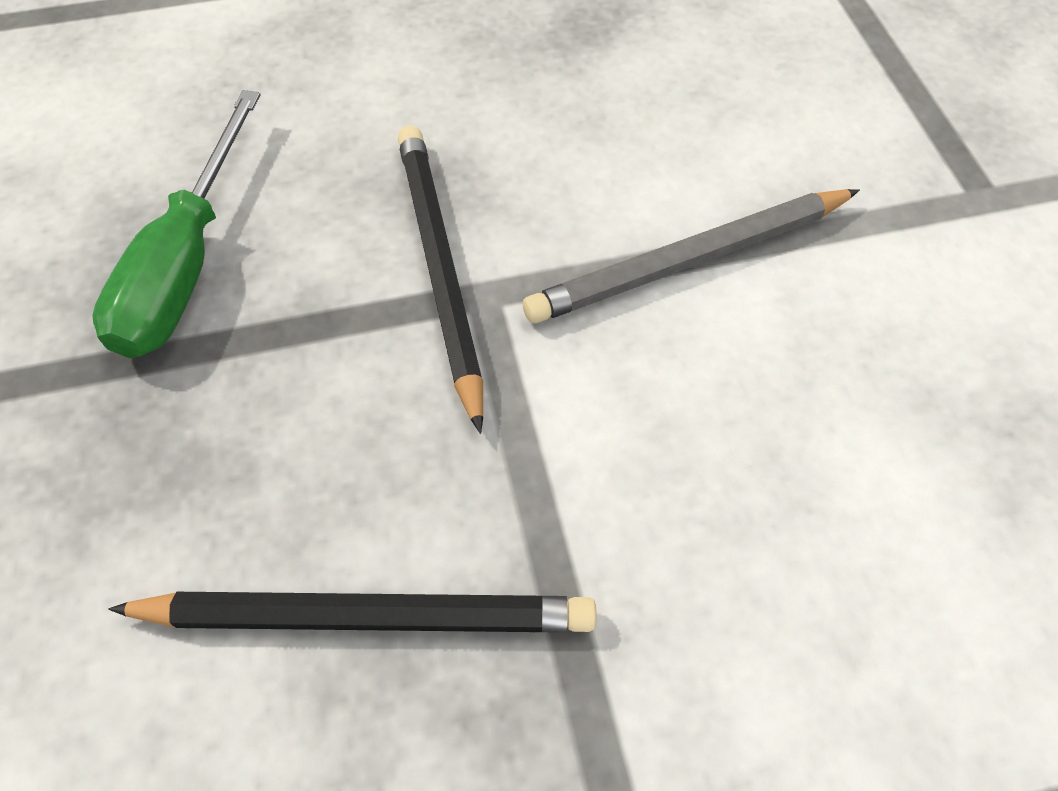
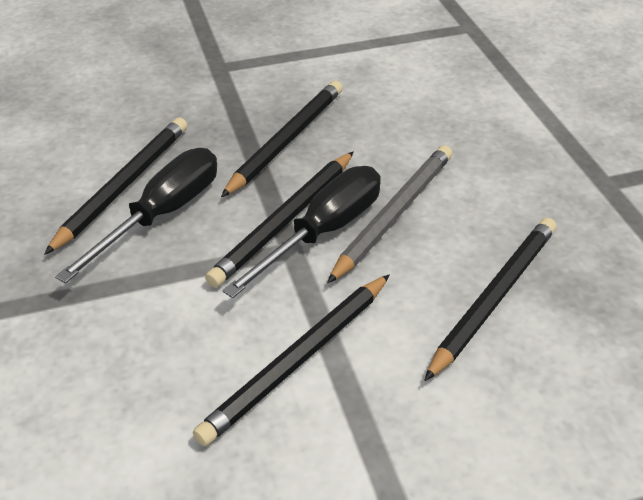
black pencil: 2 -> 5
black screwdriver: 0 -> 2
green screwdriver: 1 -> 0

